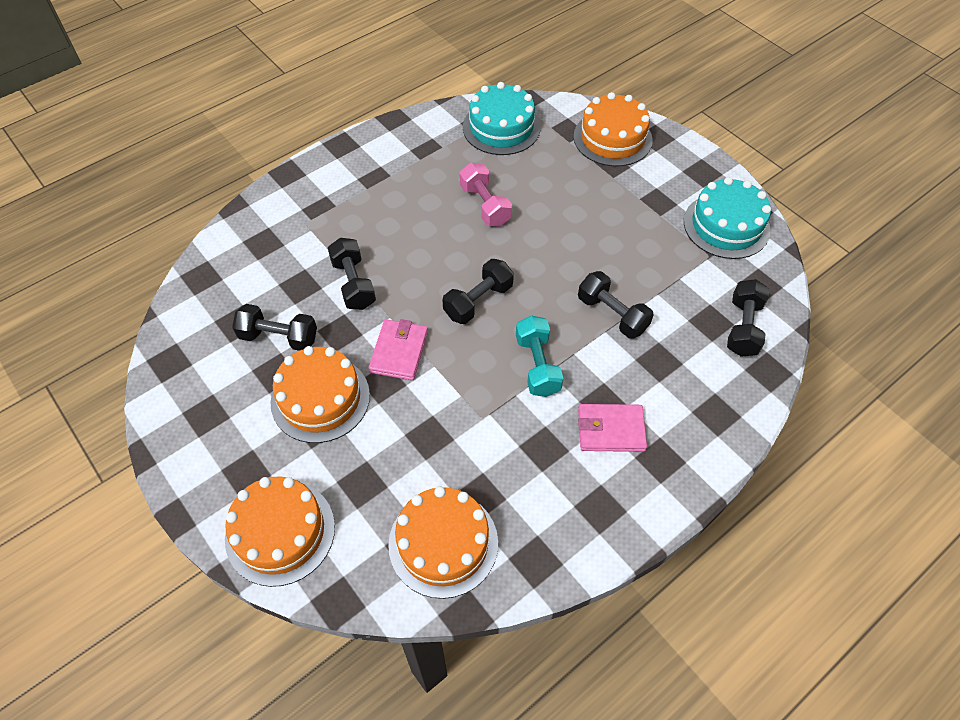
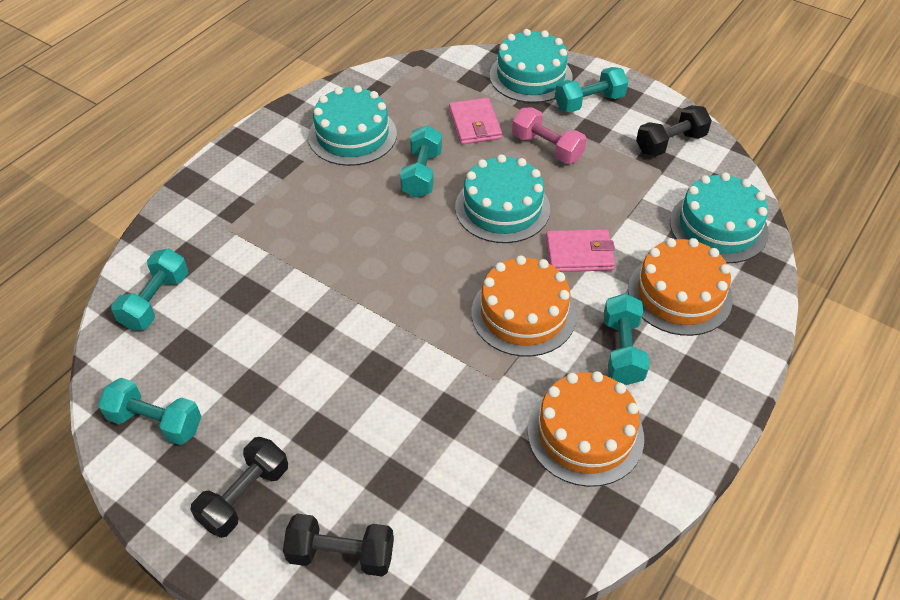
black dumbbell: 5 -> 3
orange cake: 4 -> 3
turquoise cake: 2 -> 4
turquoise dumbbell: 1 -> 5

